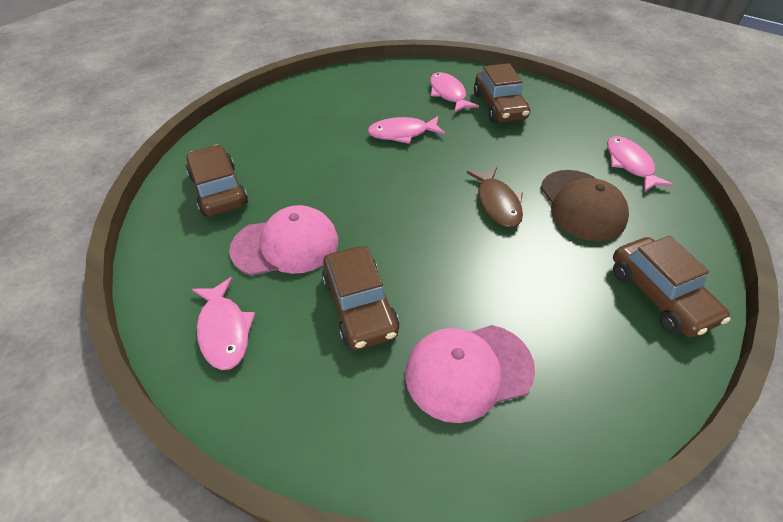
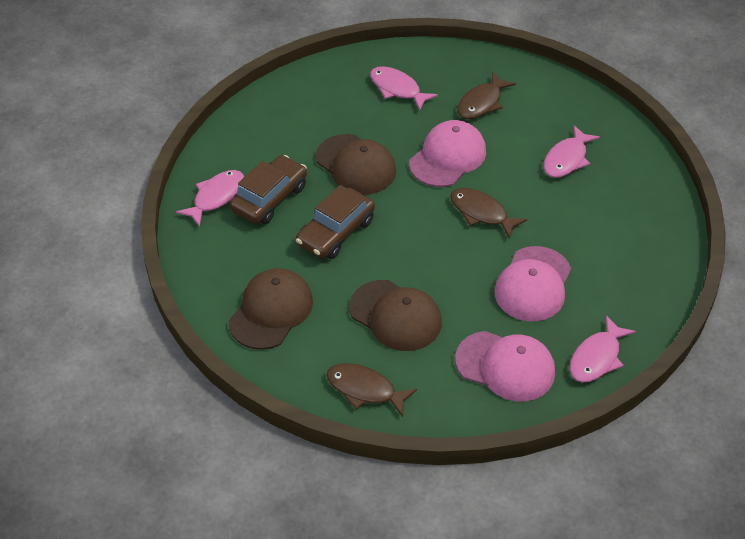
brown cap: 1 -> 3
brown car: 4 -> 2
brown fish: 1 -> 3
pink cap: 2 -> 3

